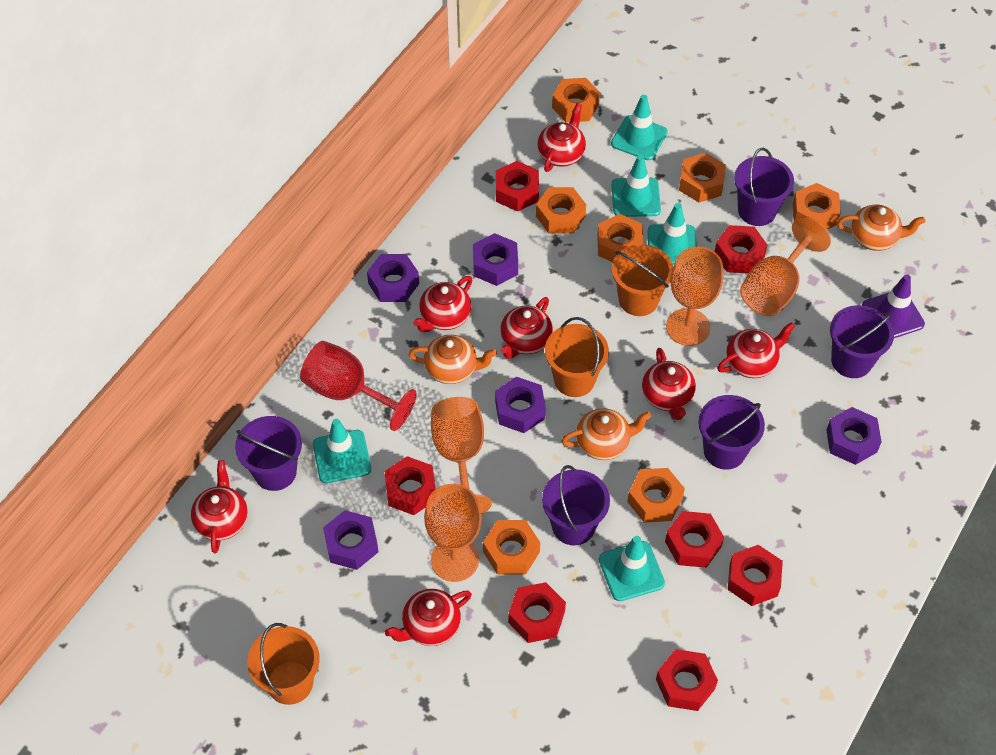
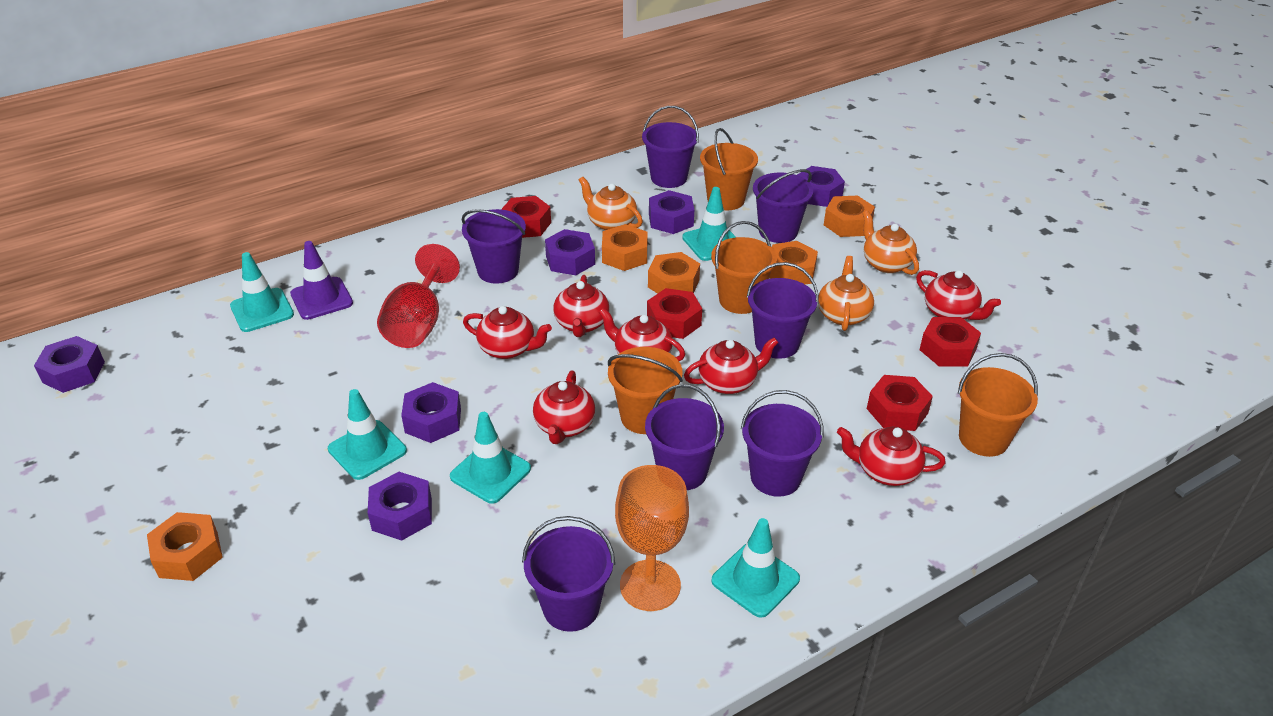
orange bucket: 3 -> 4
orange goblet: 4 -> 1
orange nut: 7 -> 5
purple bucket: 5 -> 7
purple nut: 5 -> 6
red nut: 7 -> 4

